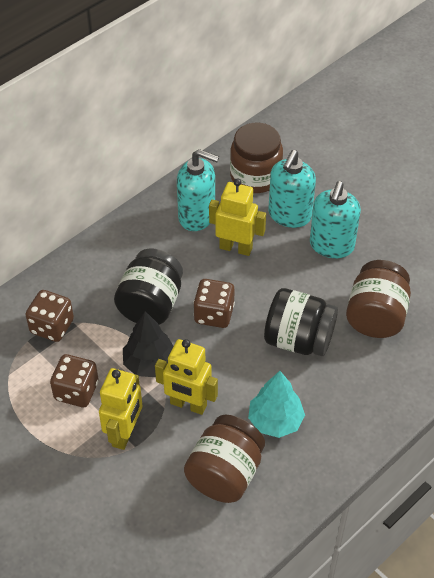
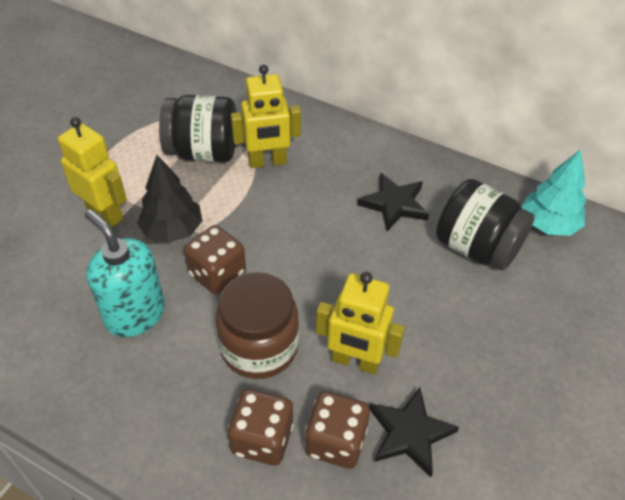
black star: 0 -> 2
brown jar: 3 -> 1
turquoise soap dispenser: 3 -> 1

